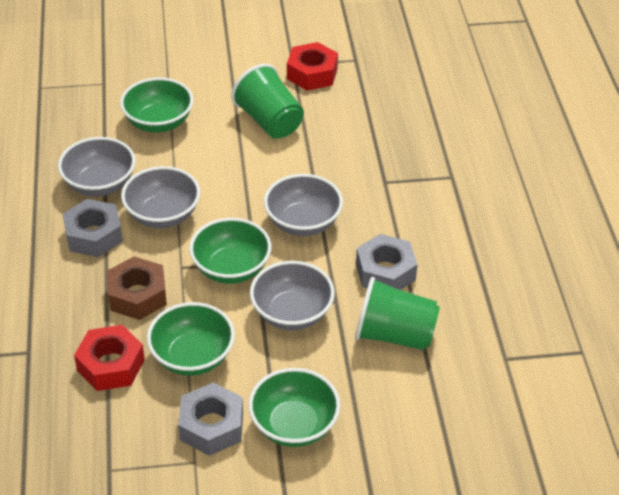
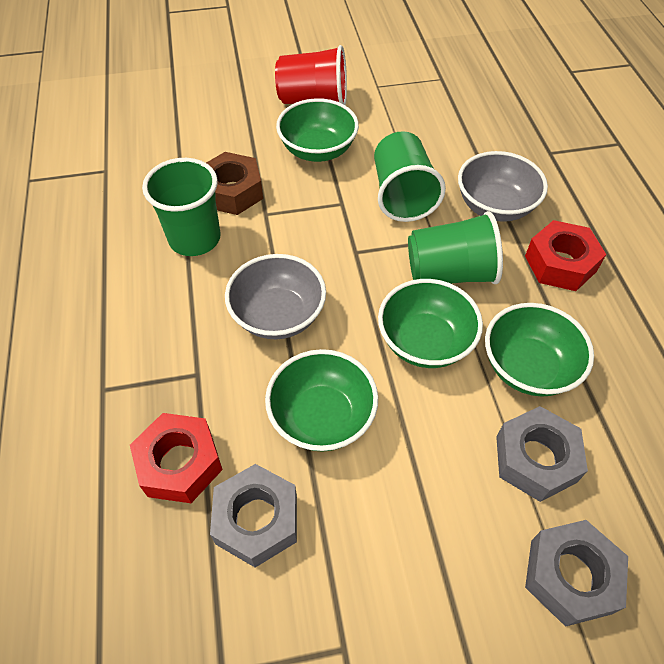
green cup: 2 -> 3
grey bowl: 4 -> 2
red cup: 0 -> 1

